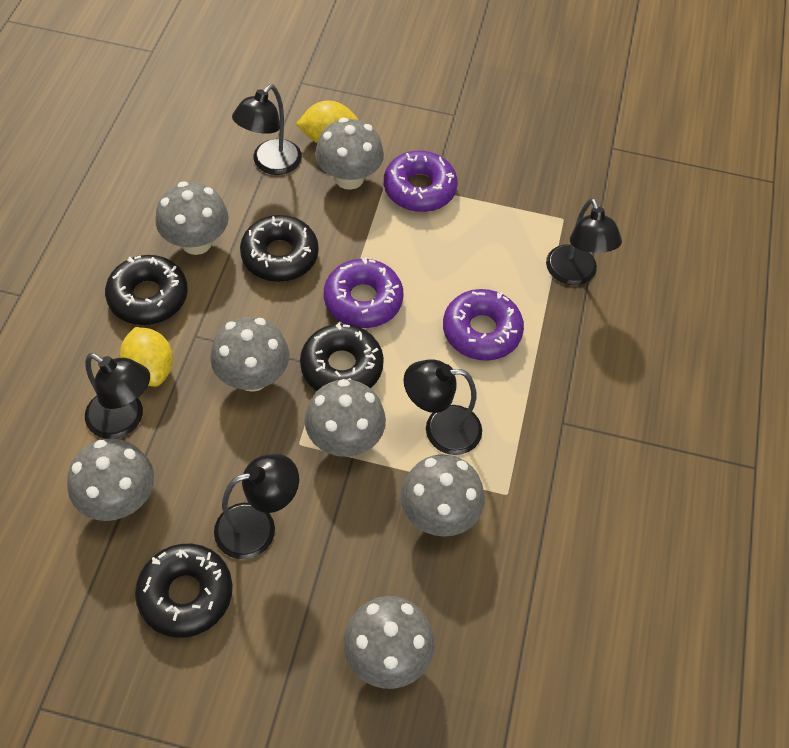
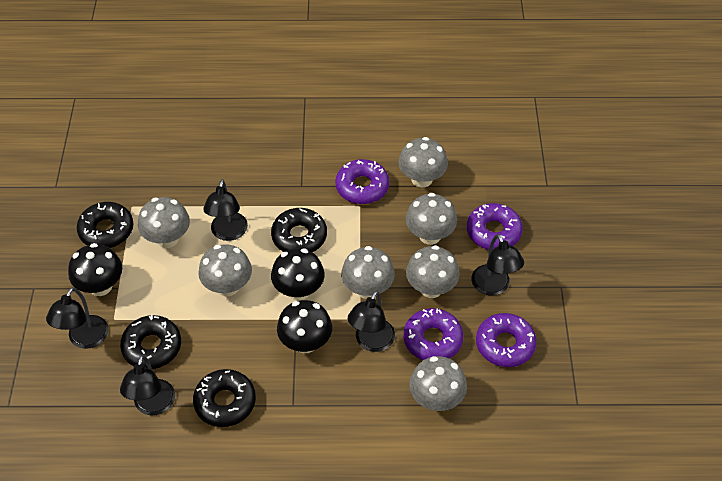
black mushroom: 0 -> 3
purple donut: 3 -> 4
yellow lemon: 2 -> 0

